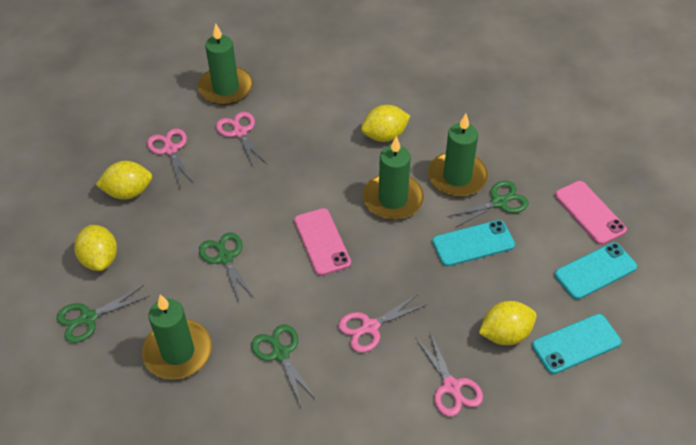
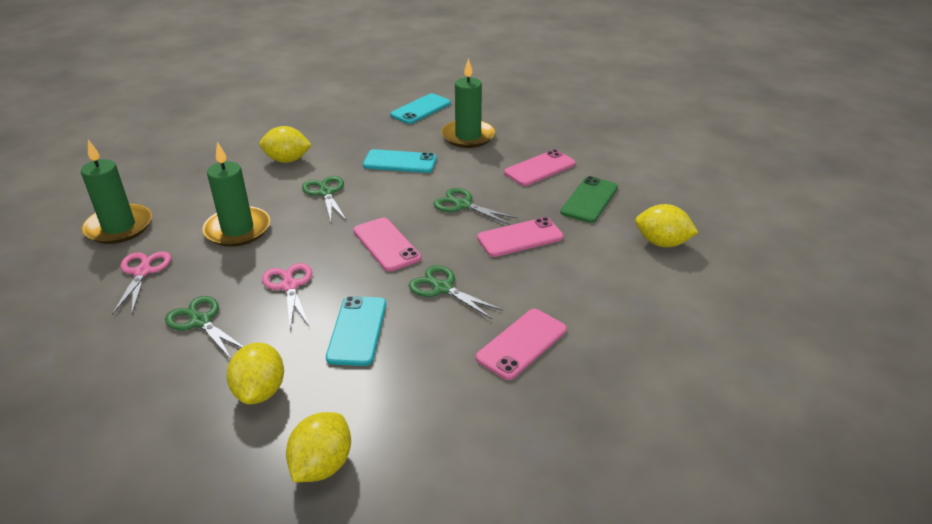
green candle: 4 -> 3
green phone: 0 -> 1
pink phone: 2 -> 4
pink scissors: 4 -> 2

